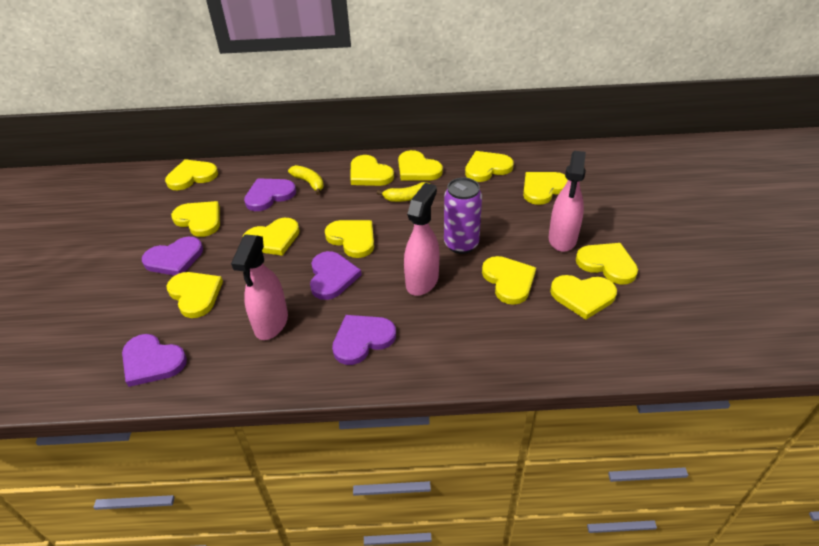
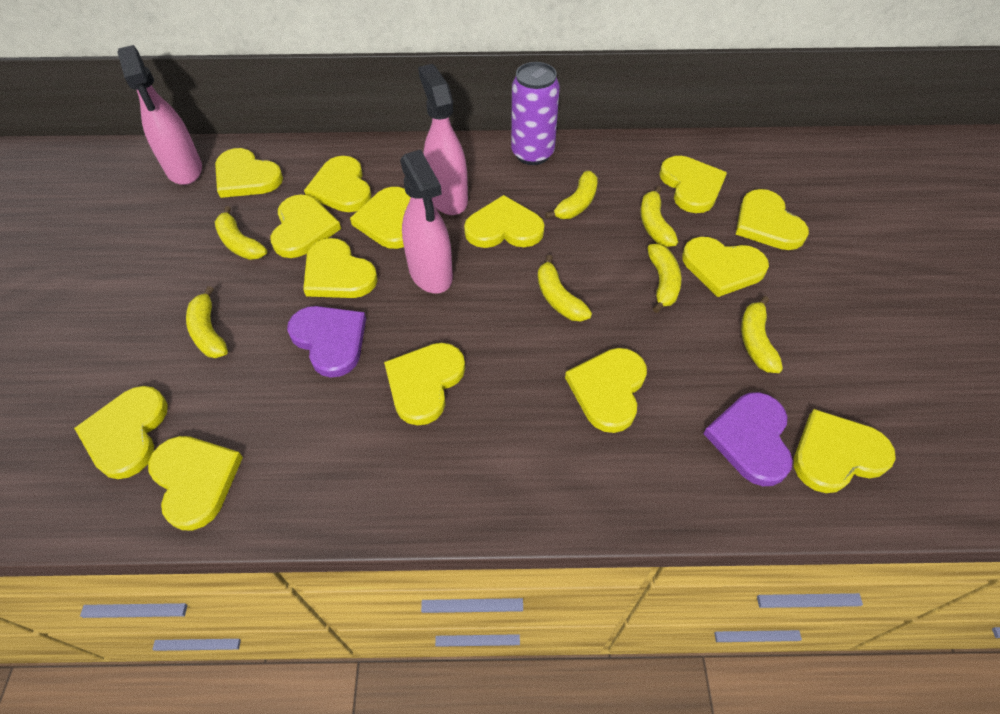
purple heart: 5 -> 2
yellow banana: 2 -> 7
yellow heart: 12 -> 14

